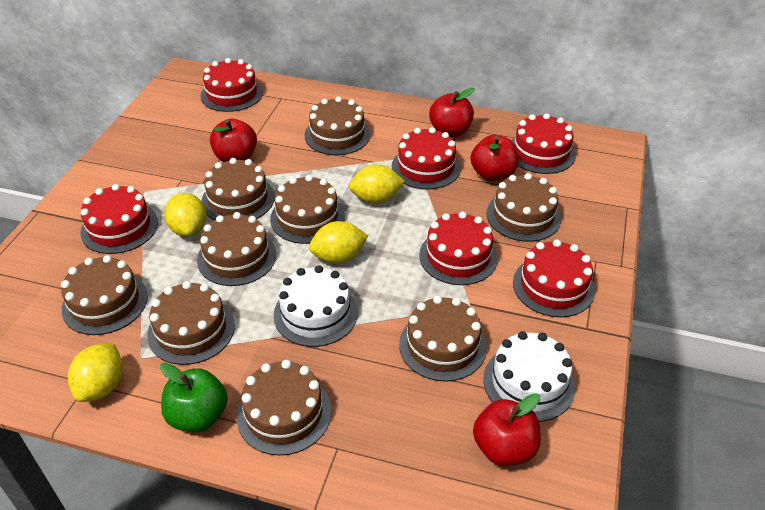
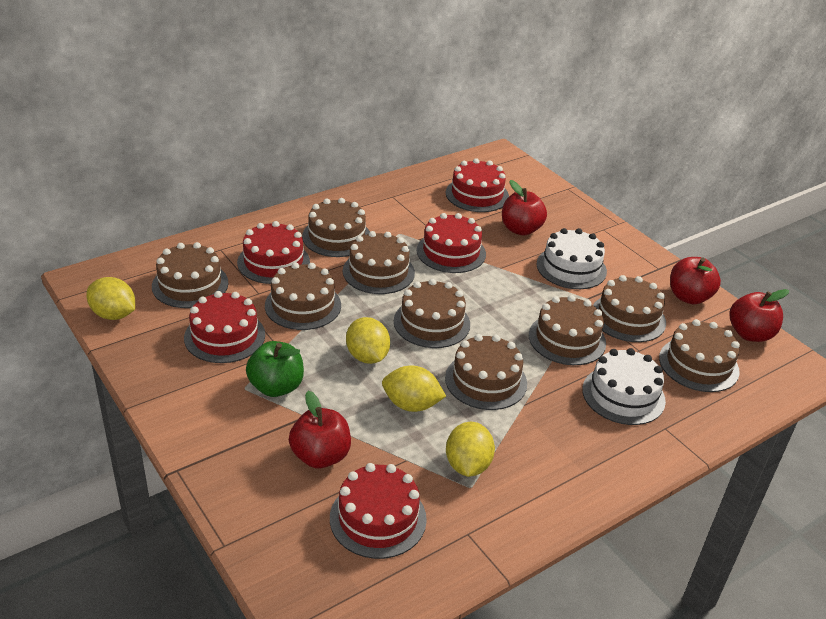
red cake: 6 -> 5

